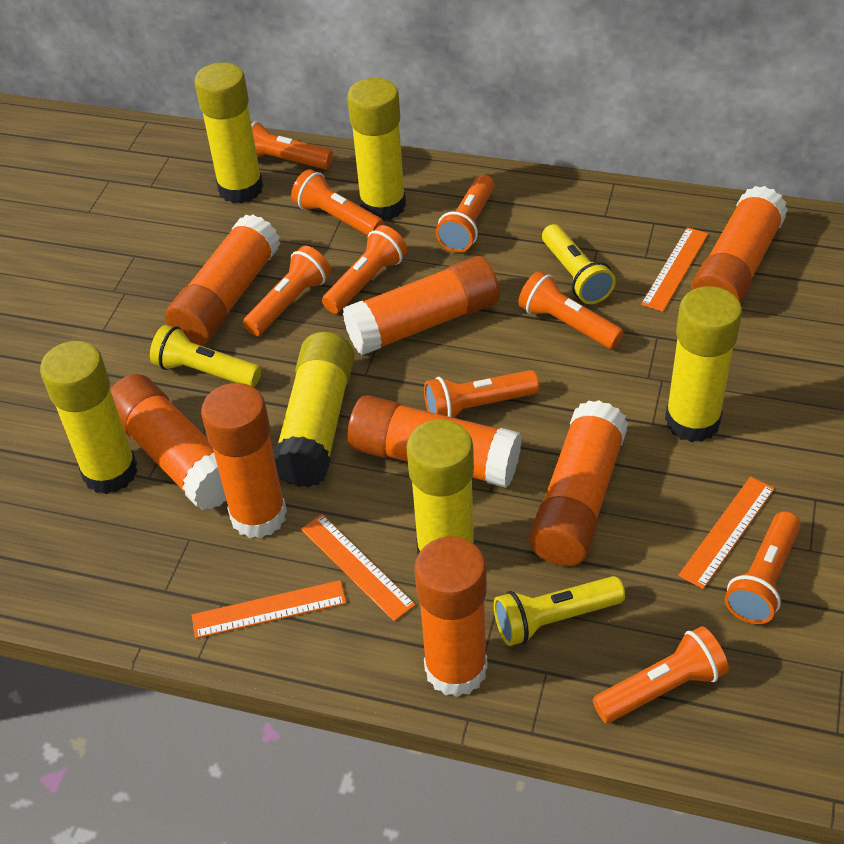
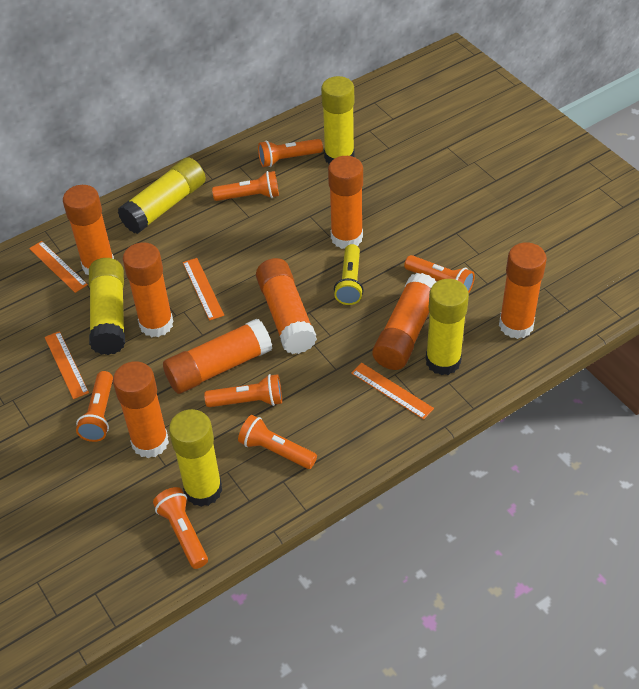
orange flashlight: 9 -> 7
yellow flashlight: 3 -> 1
yellow glue stick: 6 -> 5

